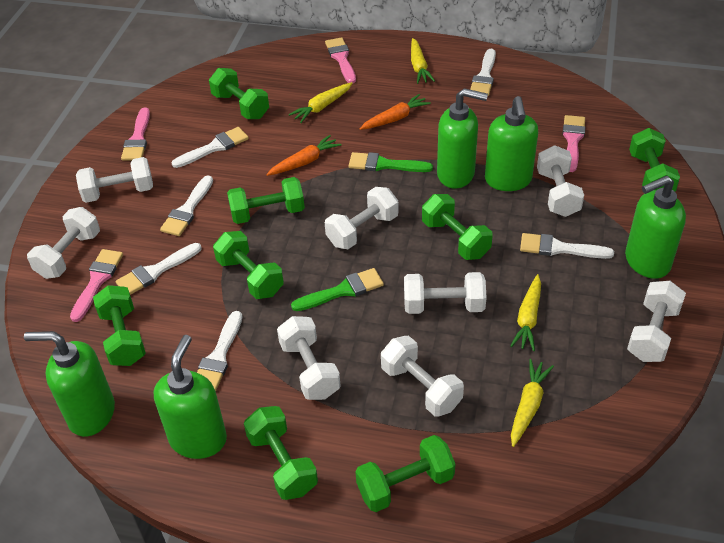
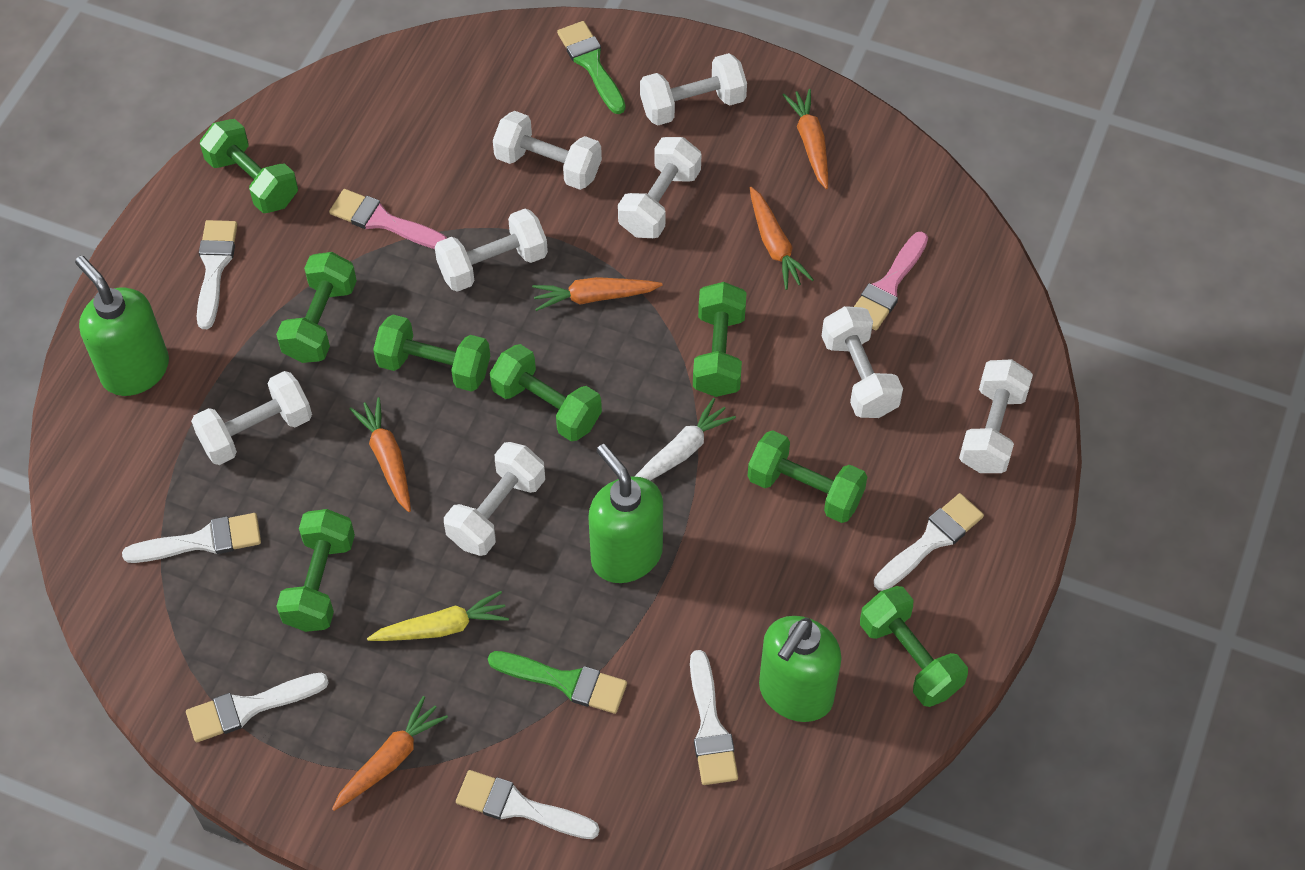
green soap dispenser: 5 -> 3
orange carrot: 2 -> 5
pink brush: 4 -> 2
white carrot: 0 -> 1
yellow carrot: 4 -> 1

